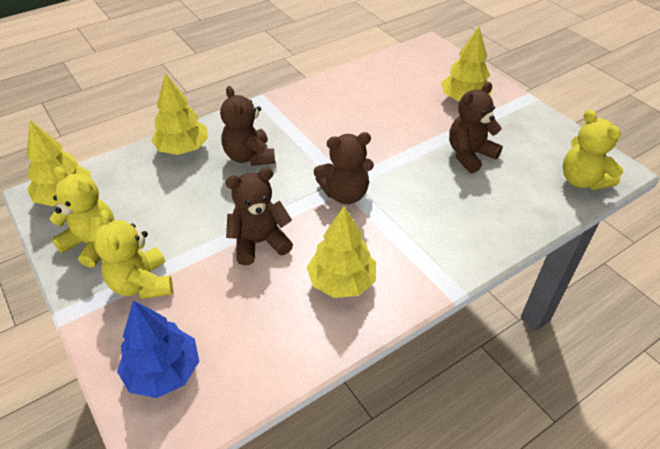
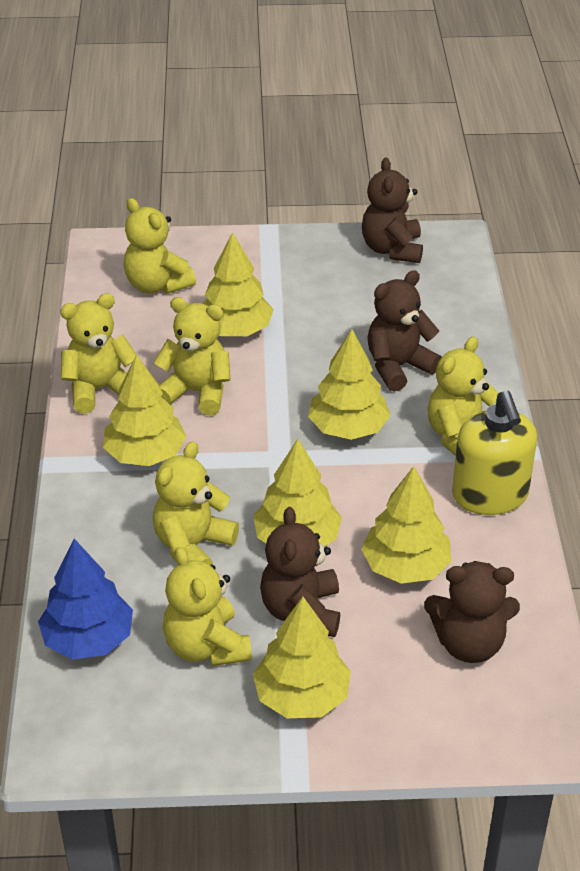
yellow soap dispenser: 0 -> 1
yellow teddy bear: 3 -> 6
yellow tree: 4 -> 6

